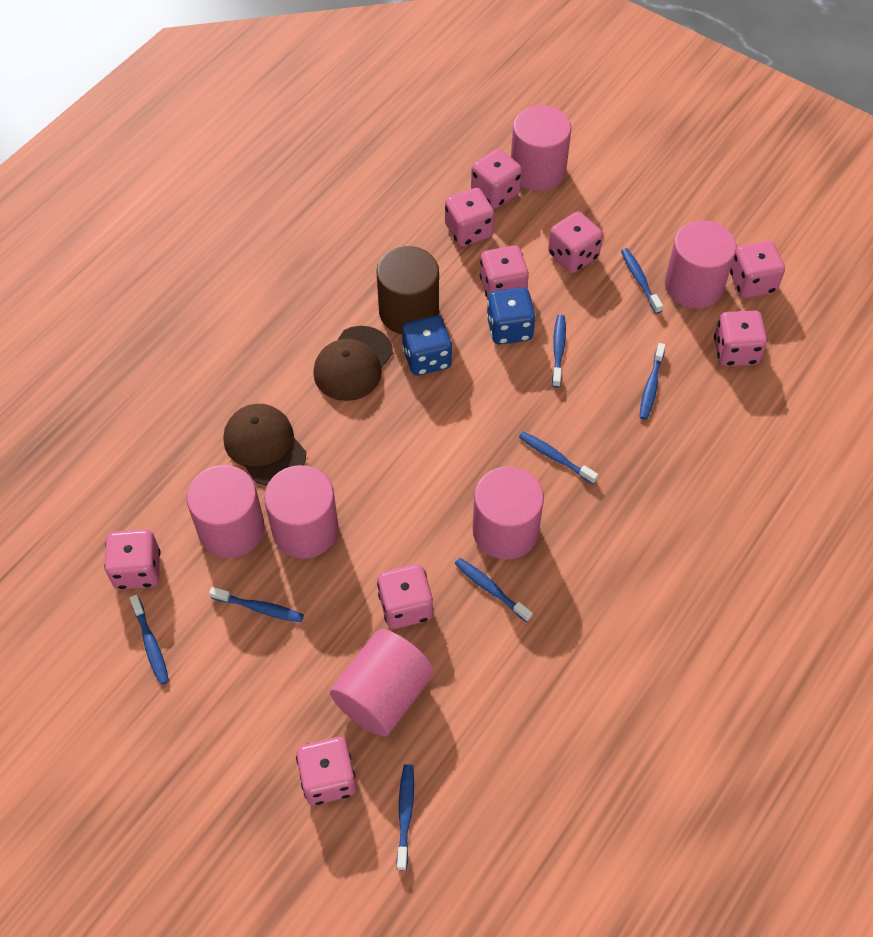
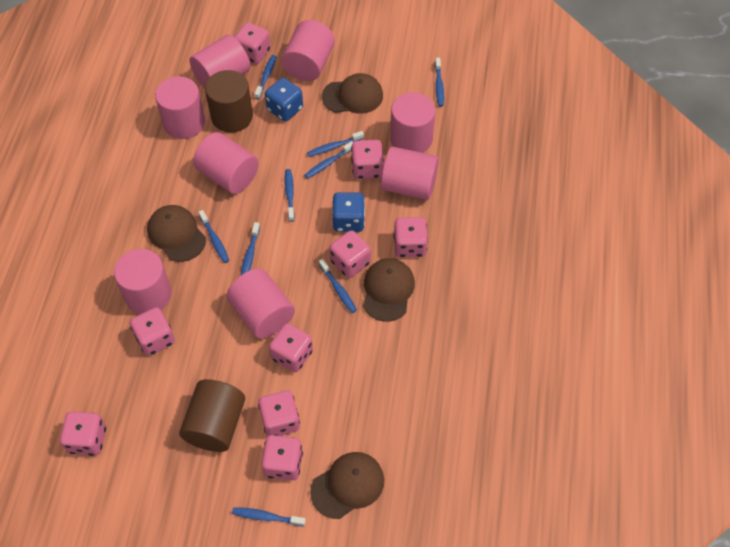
blue toothbrush: 8 -> 9
brown cap: 2 -> 4
brown cylinder: 1 -> 2
pink cylinder: 6 -> 8

